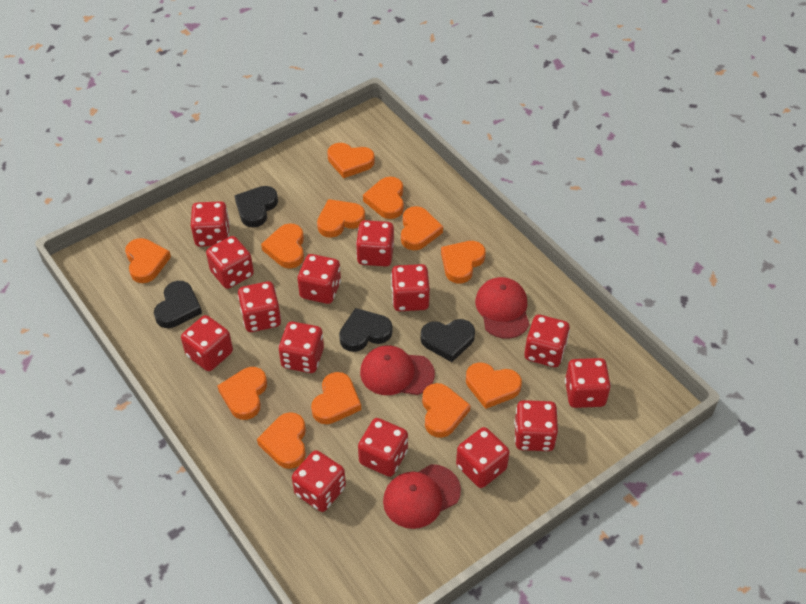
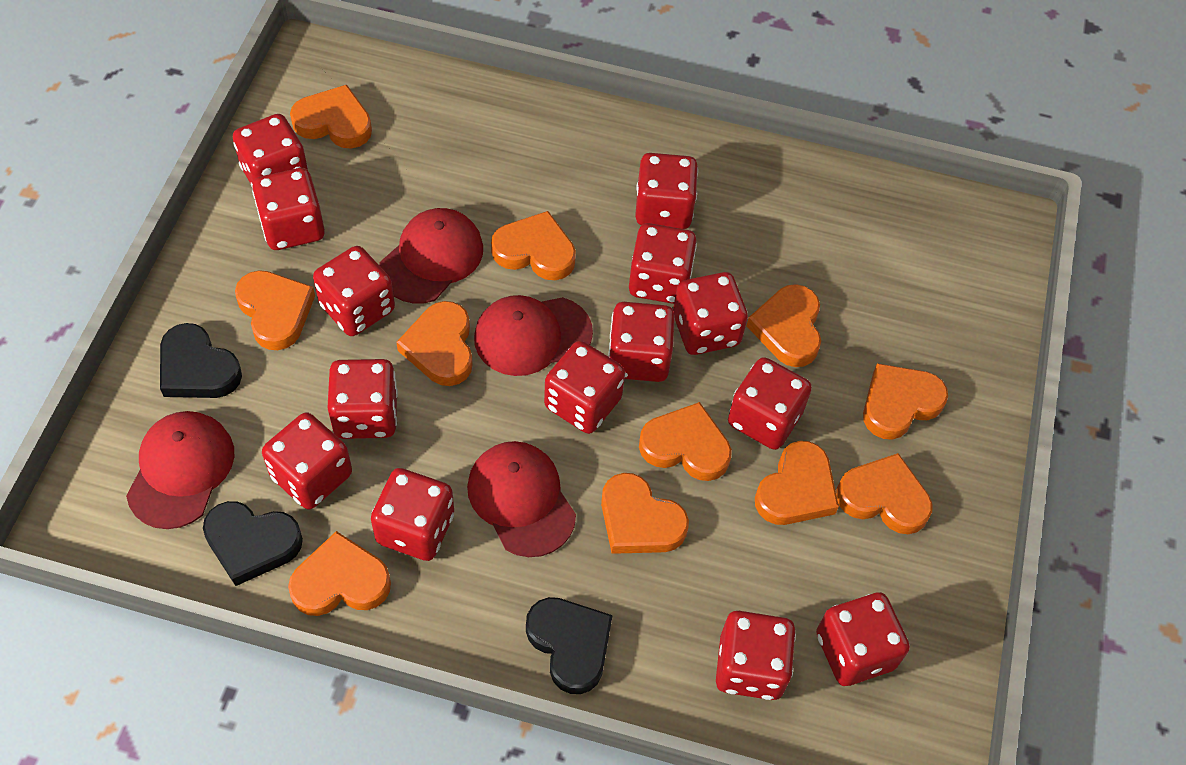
black heart: 4 -> 3
orange heart: 12 -> 11
red cap: 3 -> 4

